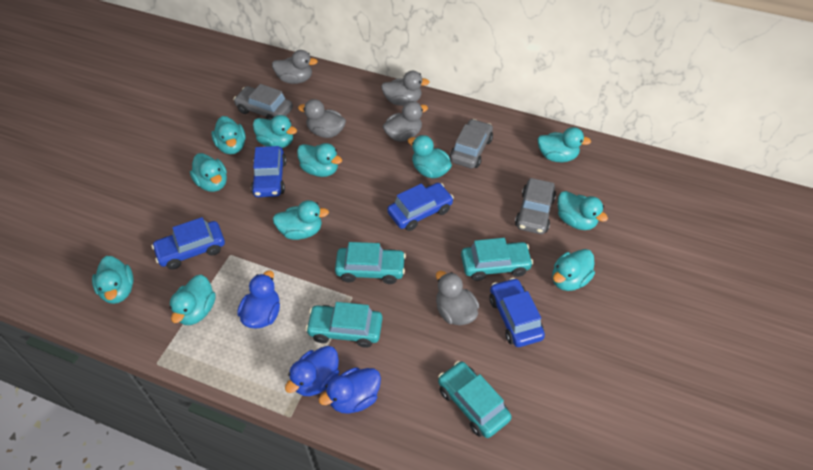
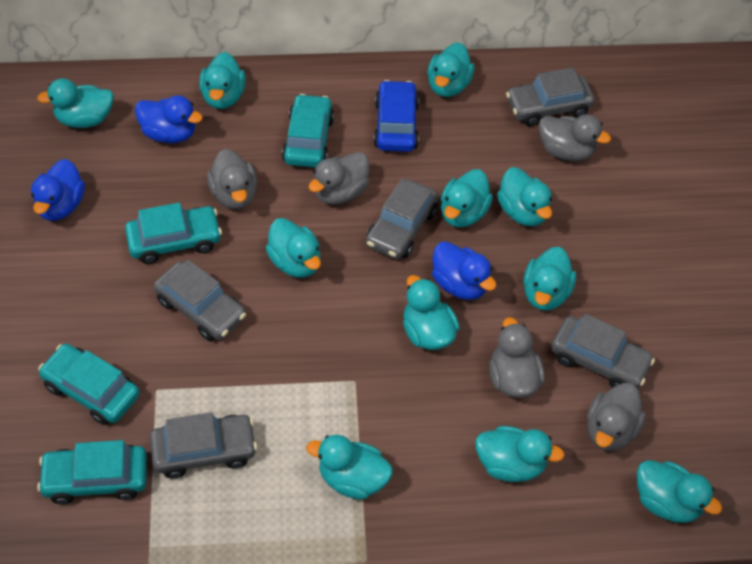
blue car: 4 -> 1
grey car: 3 -> 5

